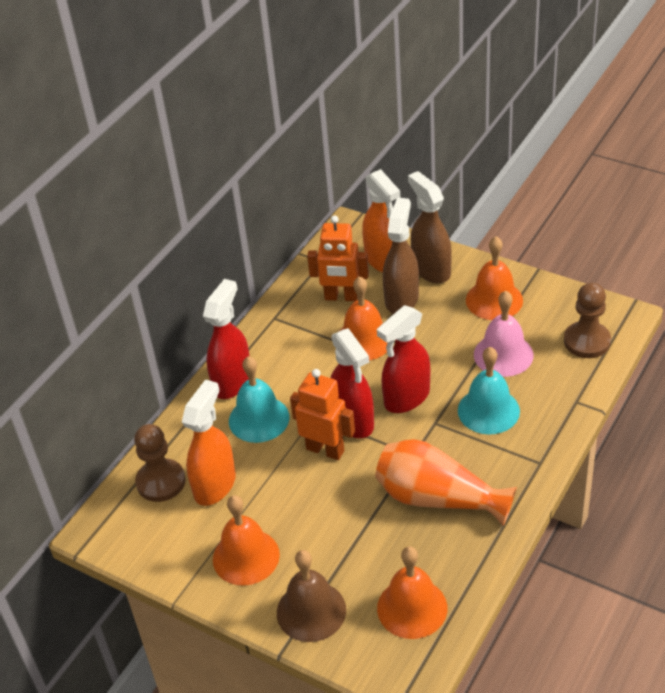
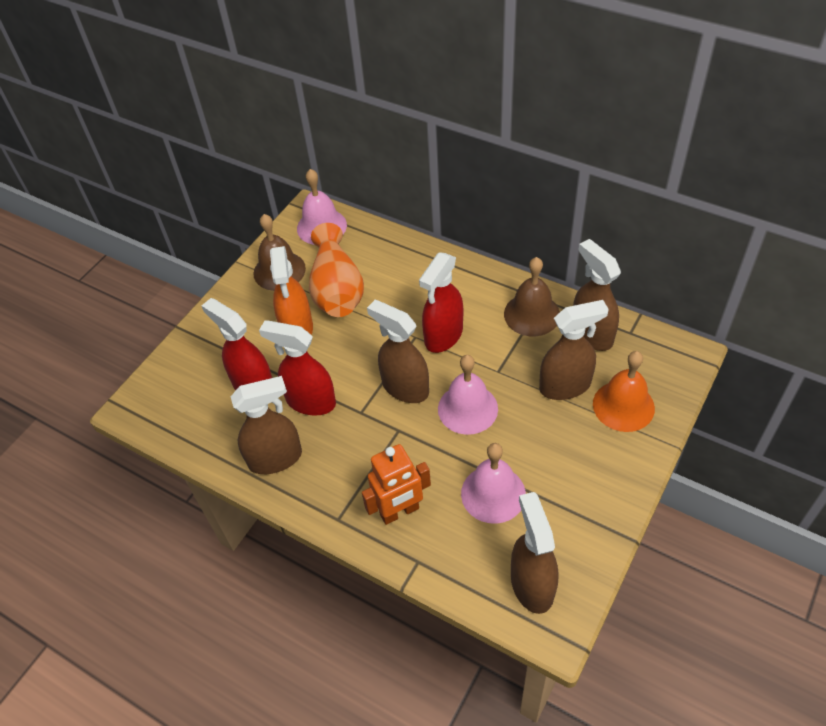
brown bell: 1 -> 2
brown pawn: 2 -> 0
brown spray bottle: 2 -> 5
orange bell: 4 -> 1
orange robot: 2 -> 1
orange spray bottle: 2 -> 1
pink bell: 1 -> 3
turquoise bell: 2 -> 0

